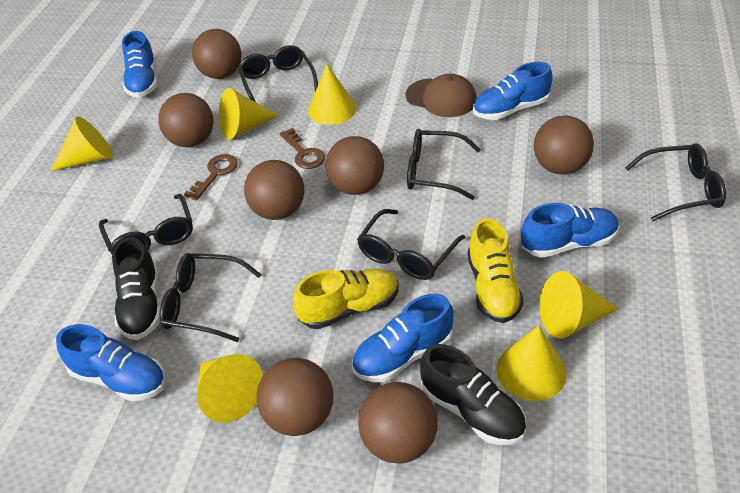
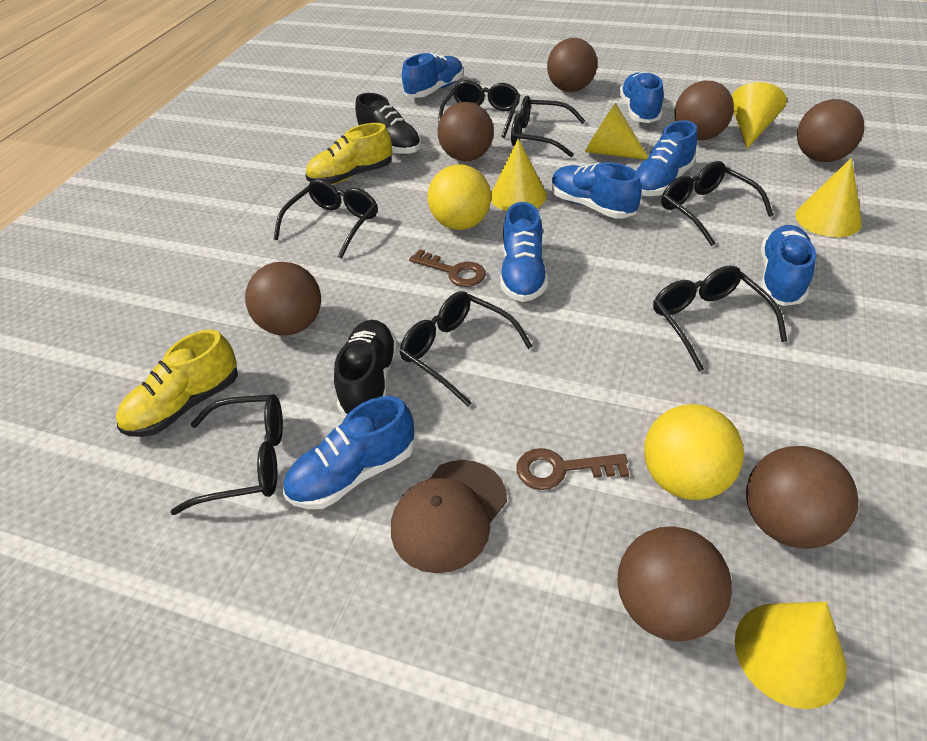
black glasses: 6 -> 7
blue shoe: 5 -> 7
yellow ball: 0 -> 2
yellow cone: 6 -> 5

